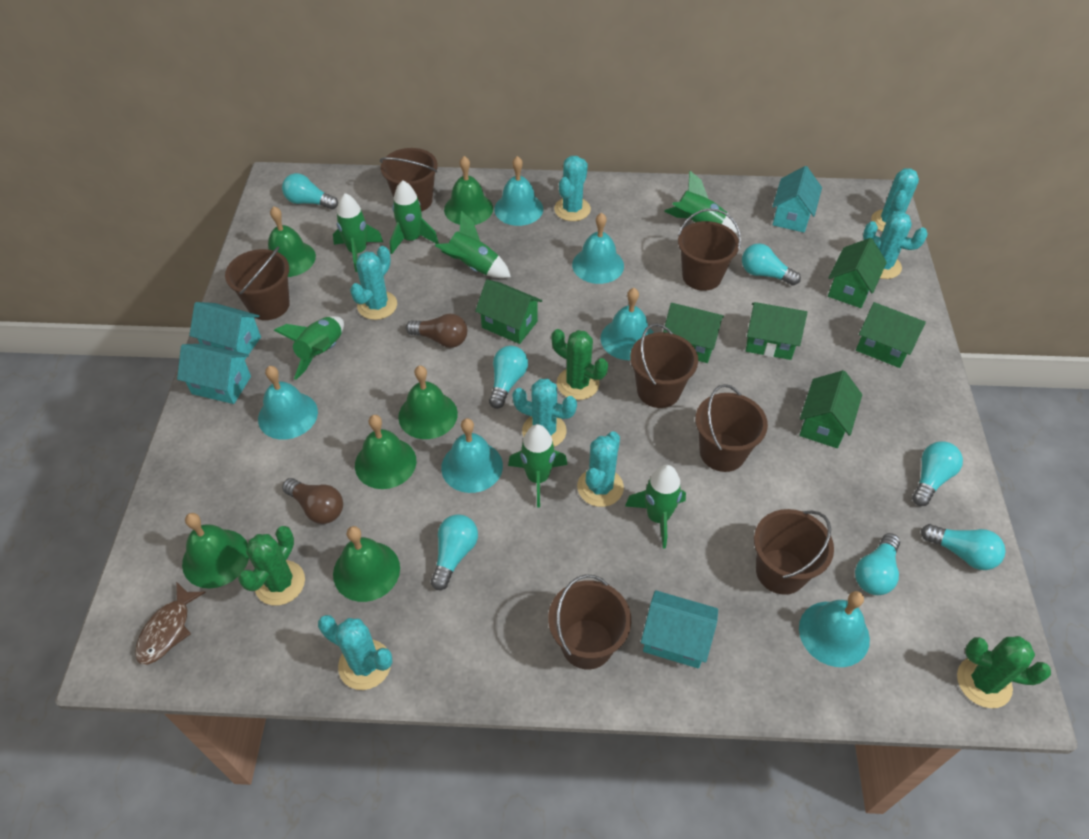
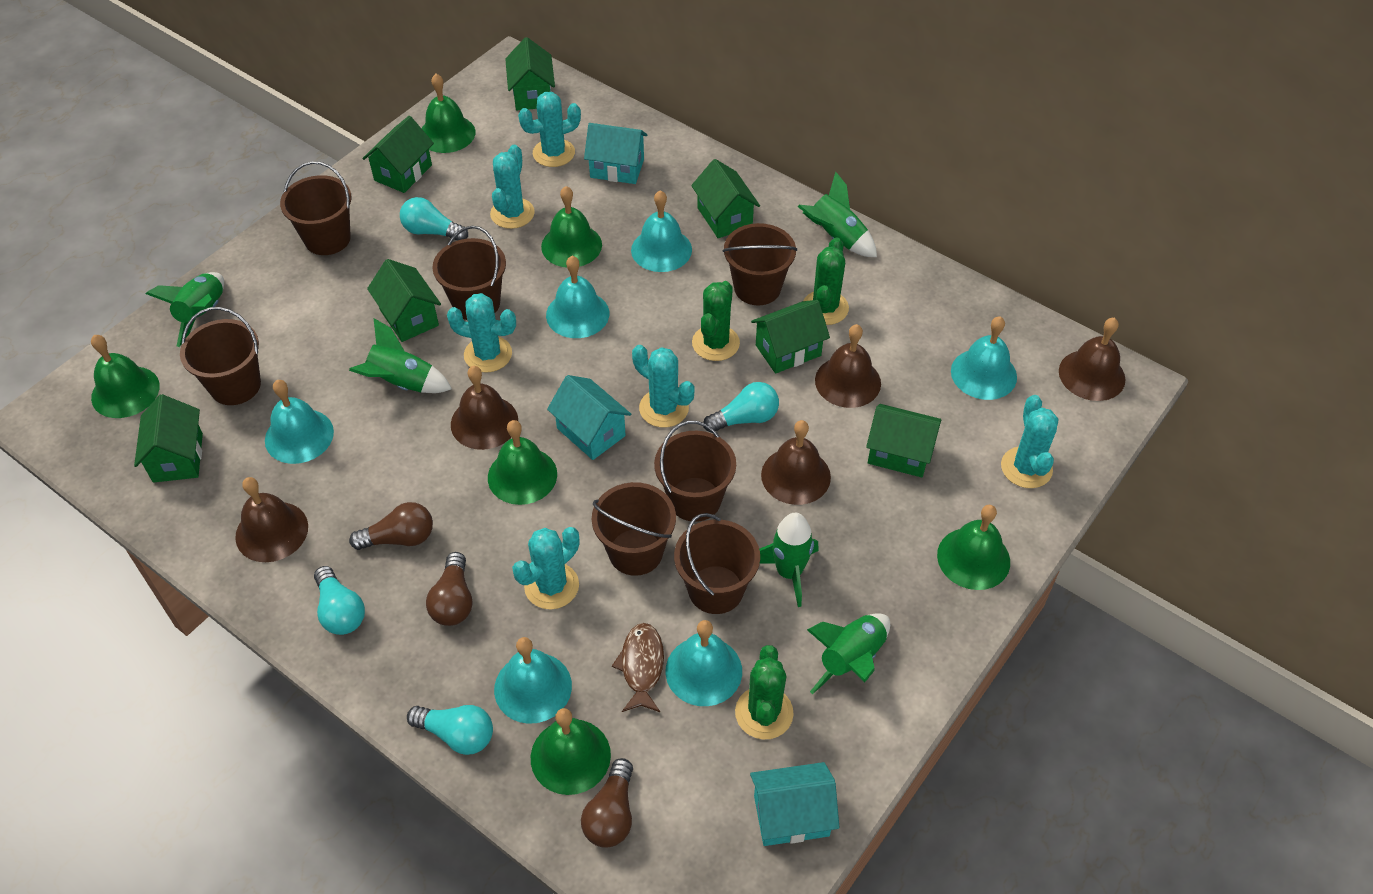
brown bell: 0 -> 5
brown light bulb: 2 -> 3
green house: 6 -> 7
green rocket: 7 -> 5
turquoise cactus: 7 -> 6
turquoise house: 4 -> 3
turquoise light bulb: 7 -> 4

